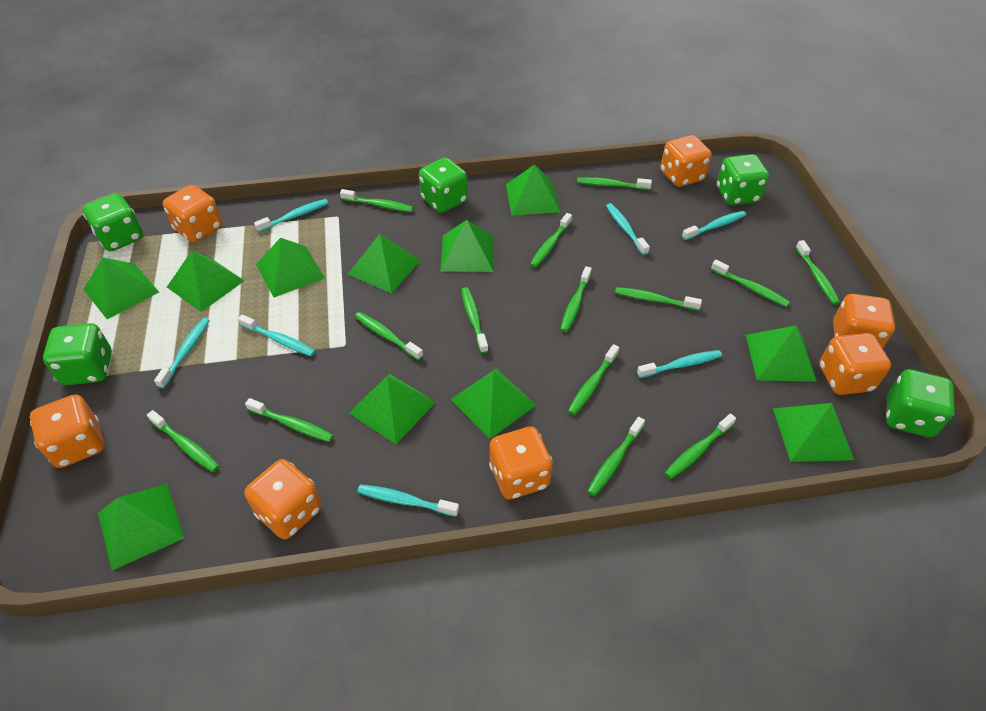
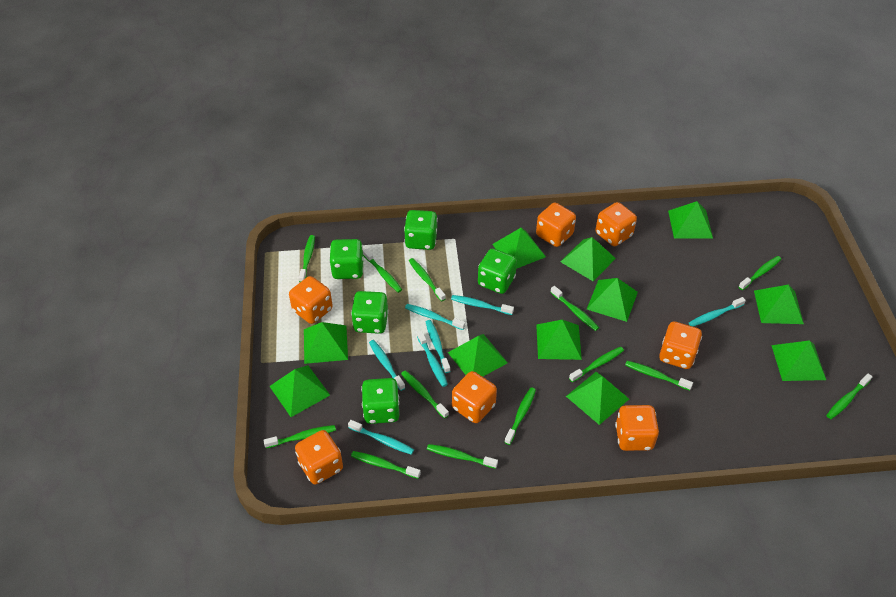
green toothbrush: 14 -> 13

